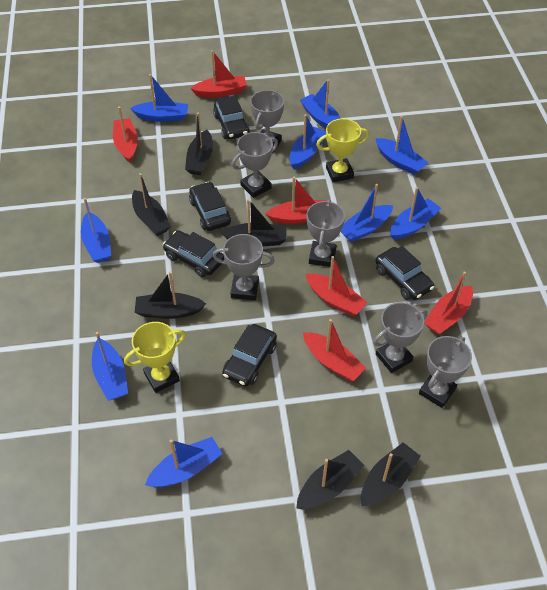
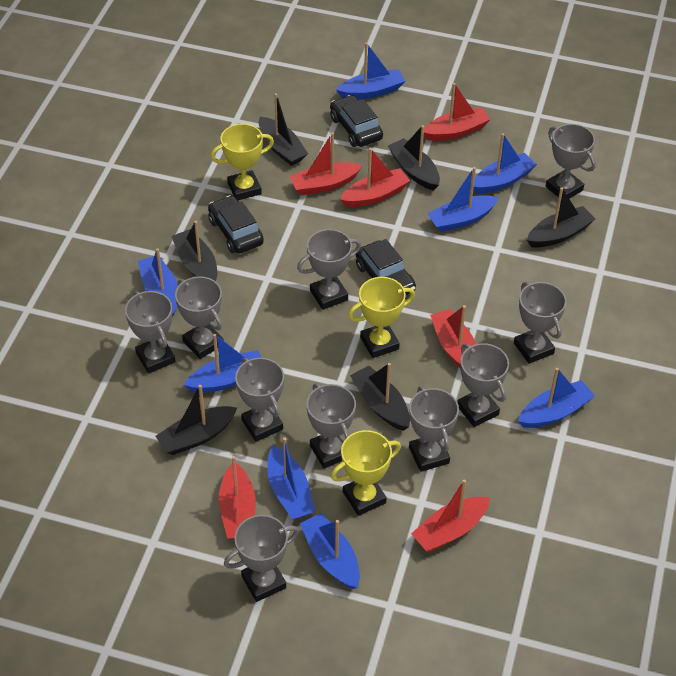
black car: 5 -> 3
blue boat: 9 -> 8
grey trophy: 6 -> 10
yellow trophy: 2 -> 3

